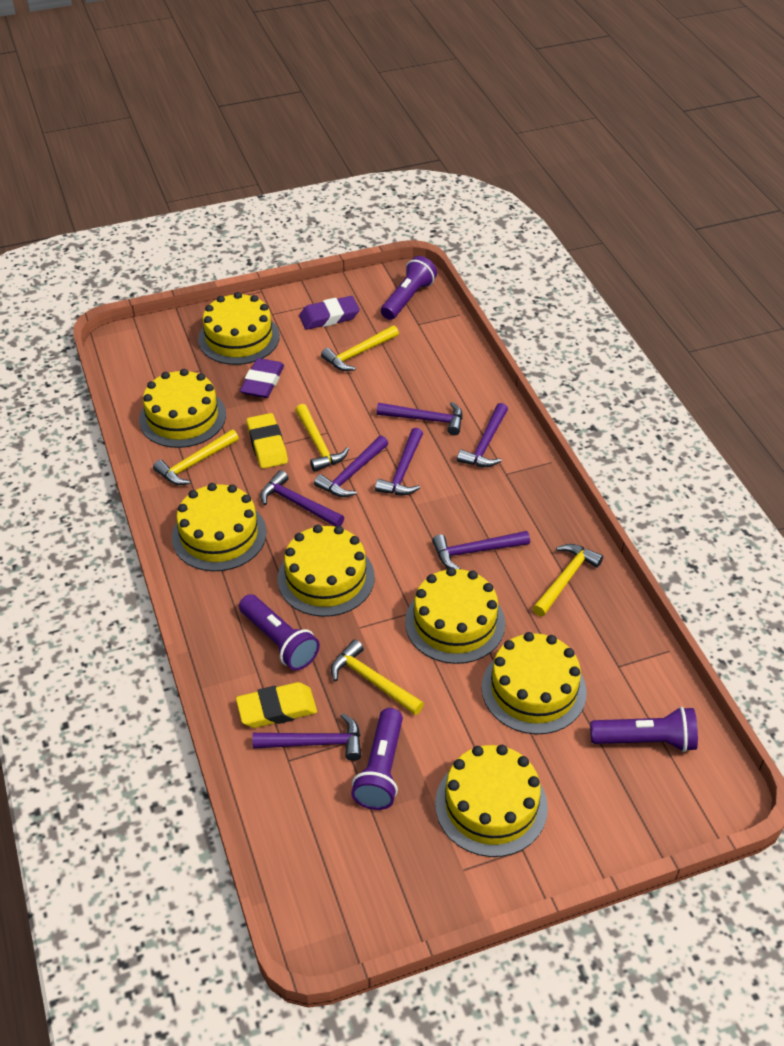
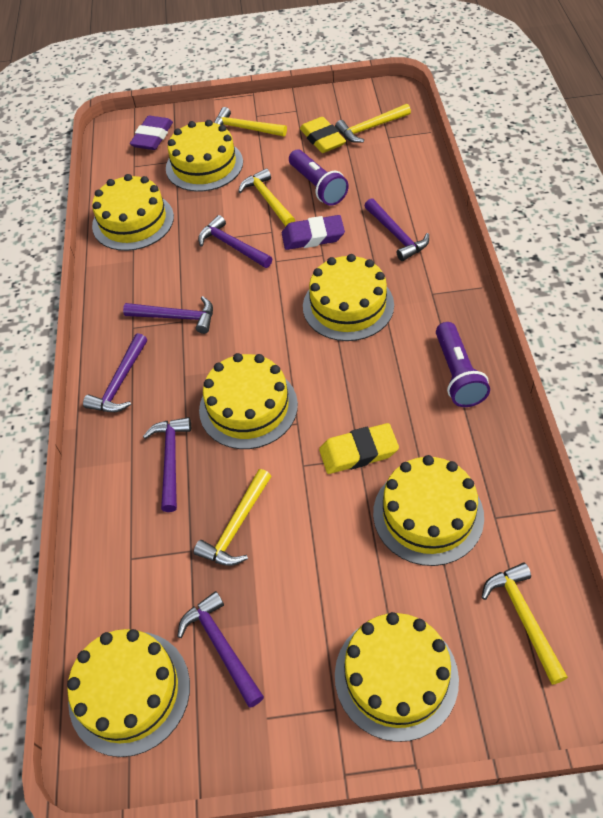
purple flashlight: 4 -> 2
purple hammer: 7 -> 6

